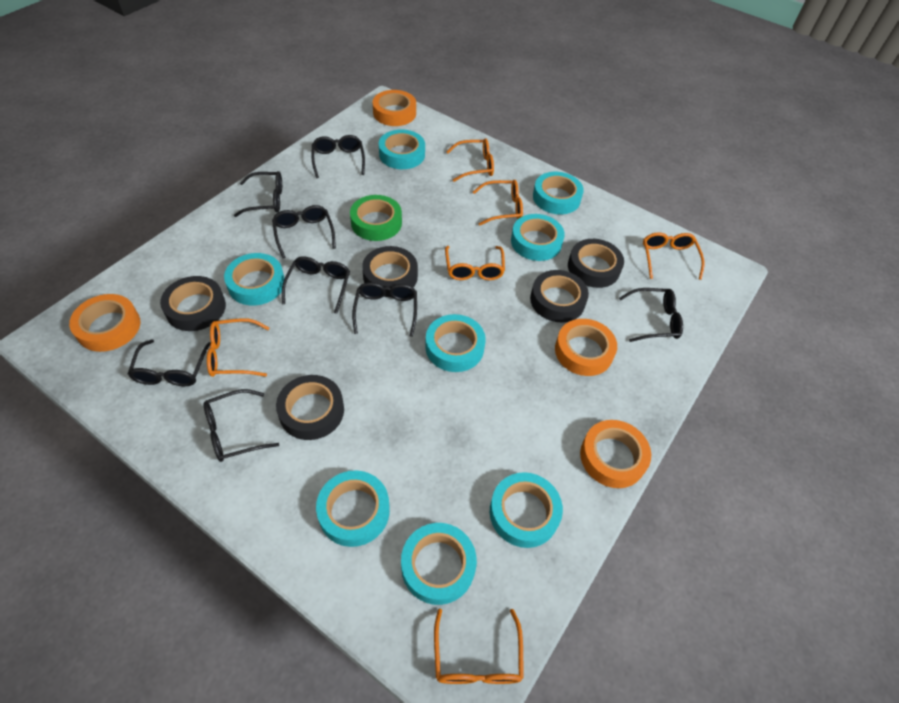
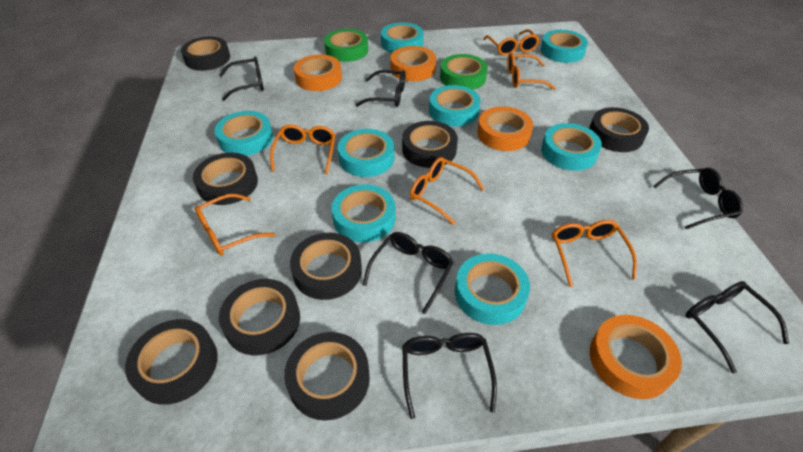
black glasses: 8 -> 6
black tape: 5 -> 8
green tape: 1 -> 2

